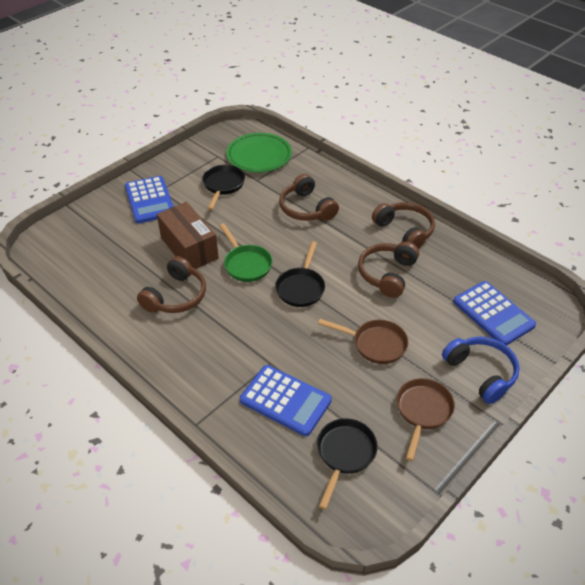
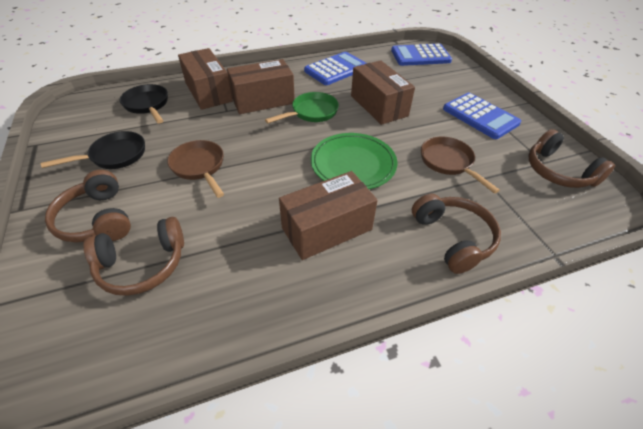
black pan: 3 -> 2
blue headphones: 1 -> 0
brown box: 1 -> 4

